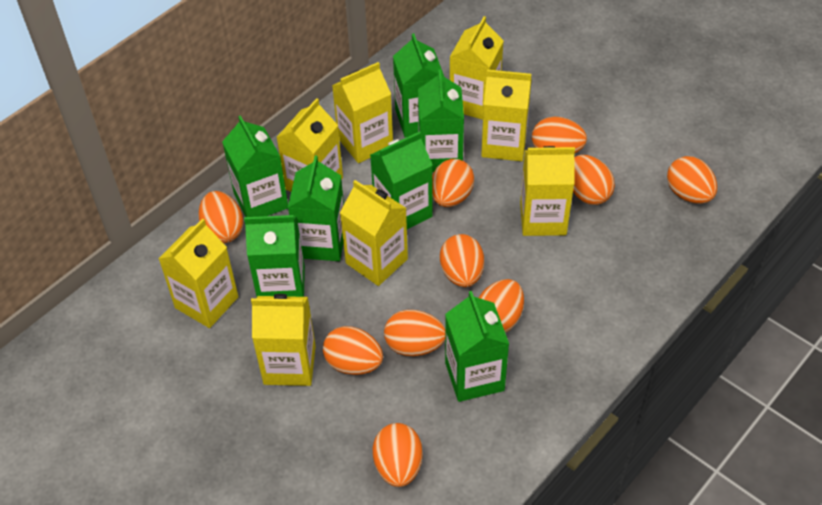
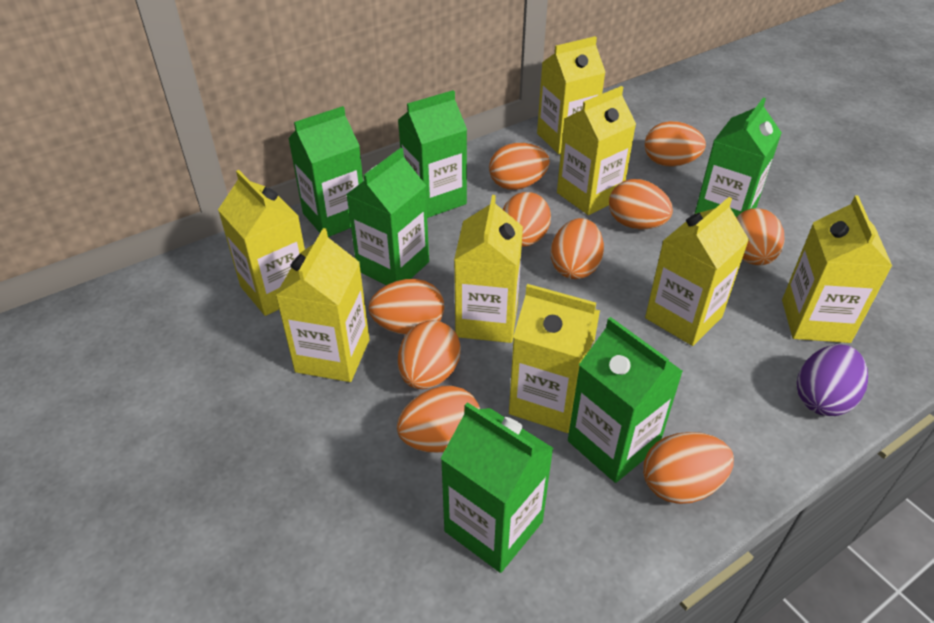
green carton: 7 -> 6
purple egg: 0 -> 1

